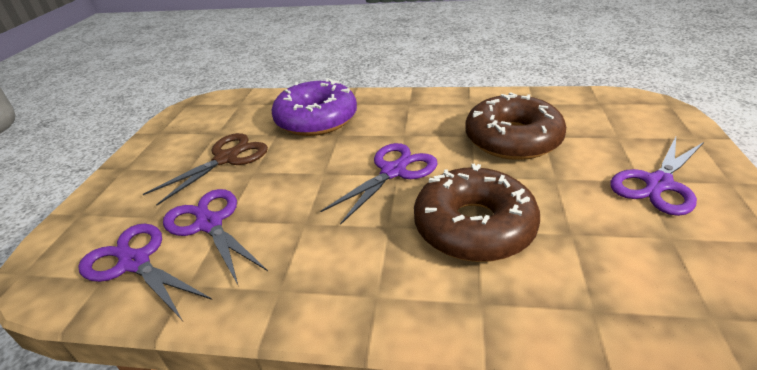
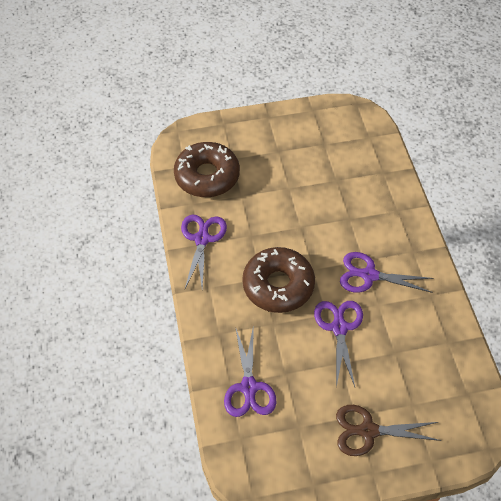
purple donut: 1 -> 0

